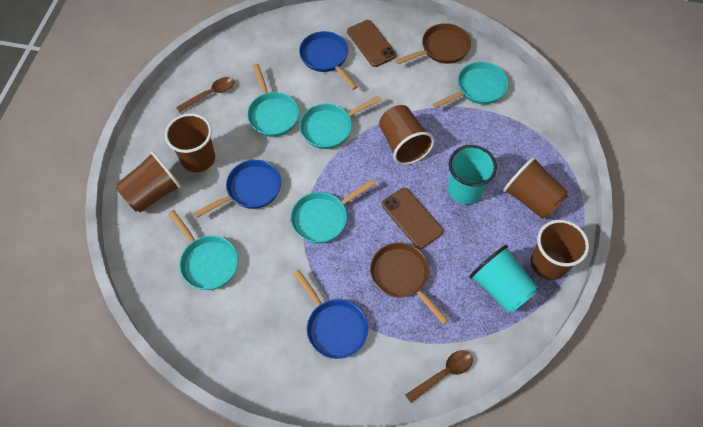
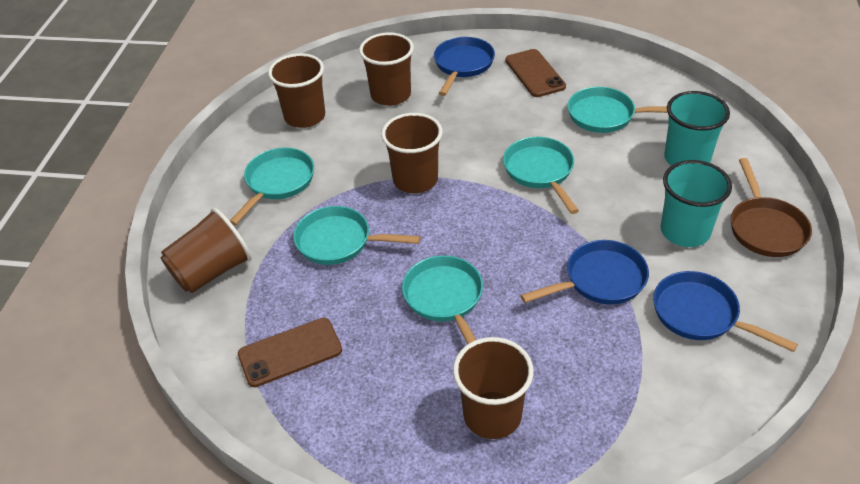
brown pan: 2 -> 1
brown spoon: 2 -> 0

